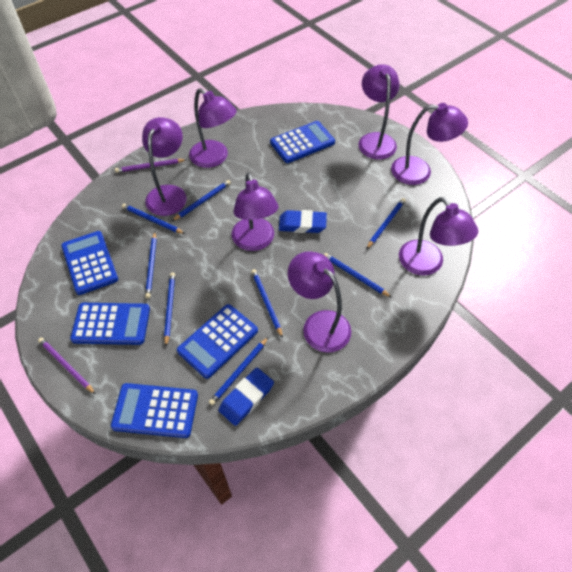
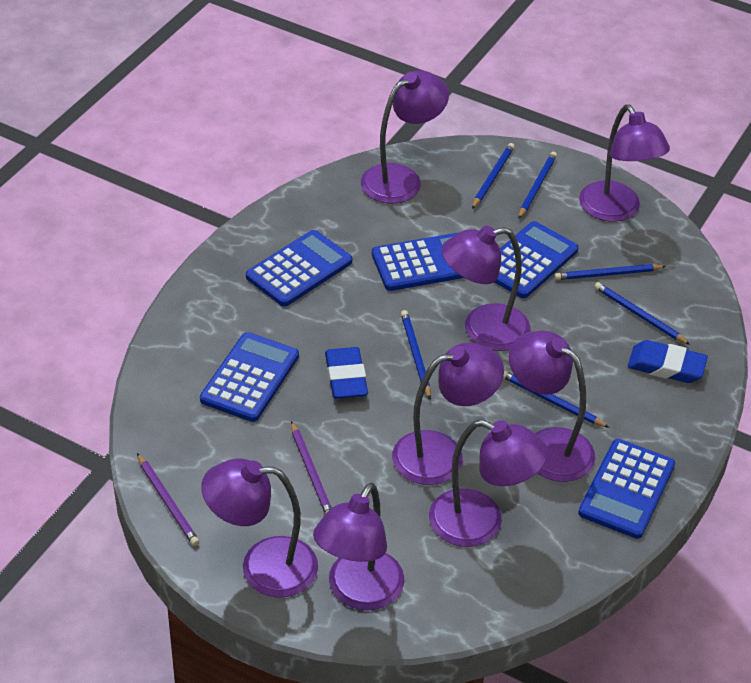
blue pencil: 8 -> 6
purple lamp: 7 -> 8

